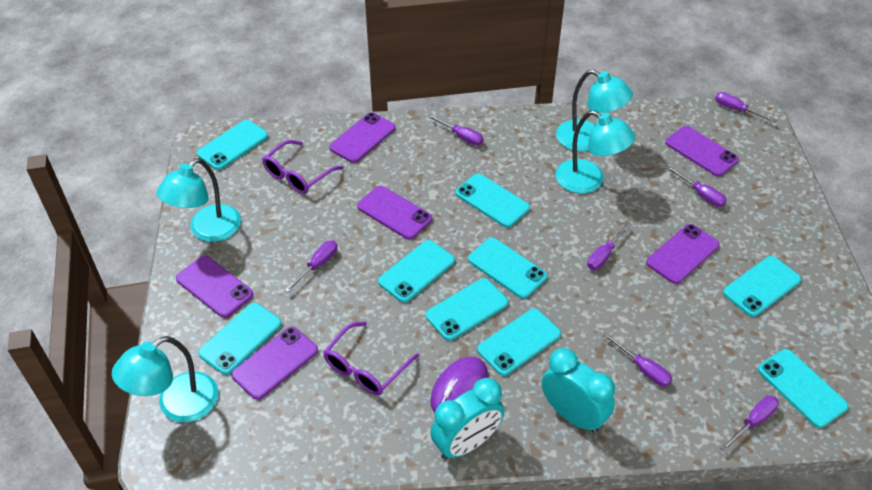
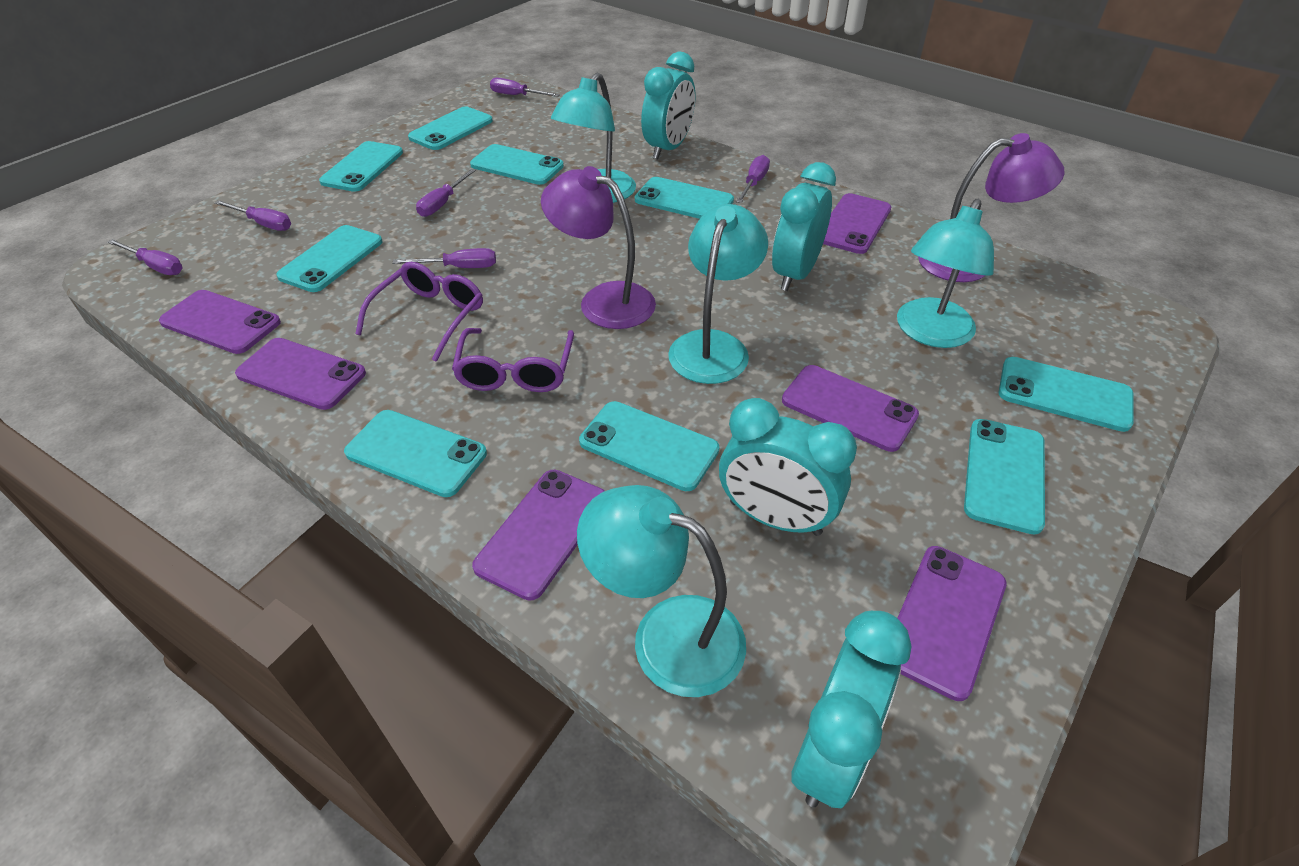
purple lamp: 0 -> 2
purple mouse: 1 -> 0
purple screwdriver: 7 -> 6
turquoise clock: 2 -> 4

